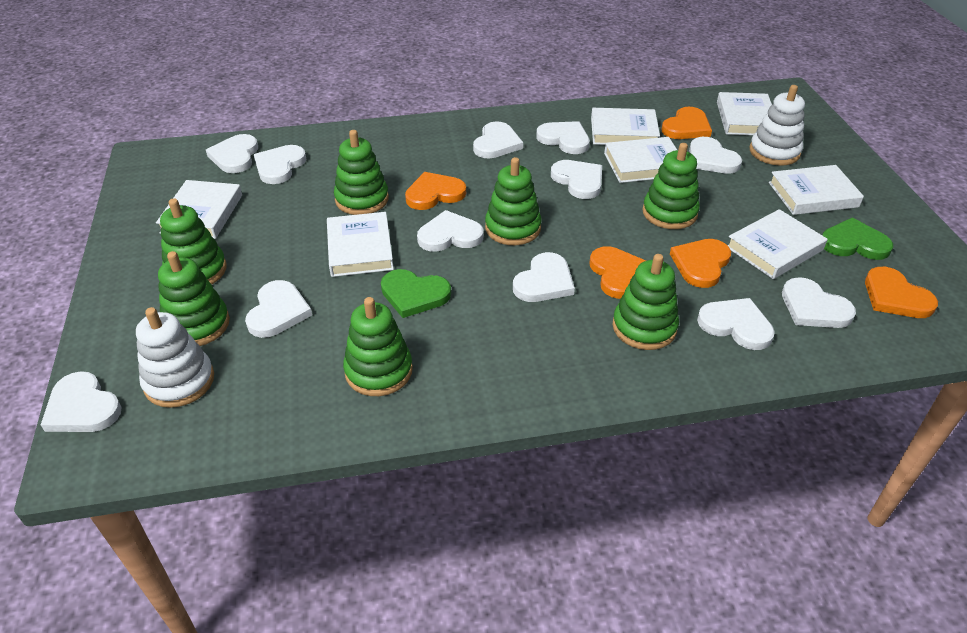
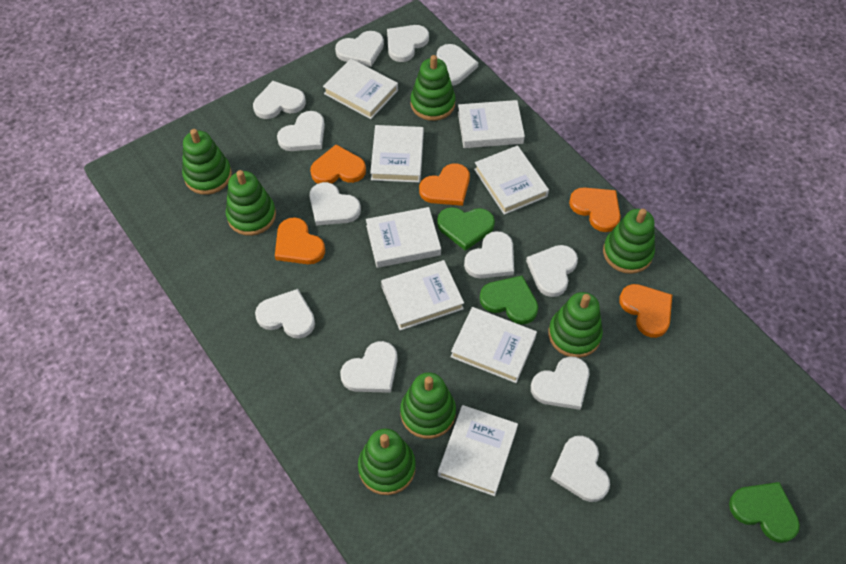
green heart: 2 -> 3
white book: 7 -> 8
white stacking toy: 2 -> 0

